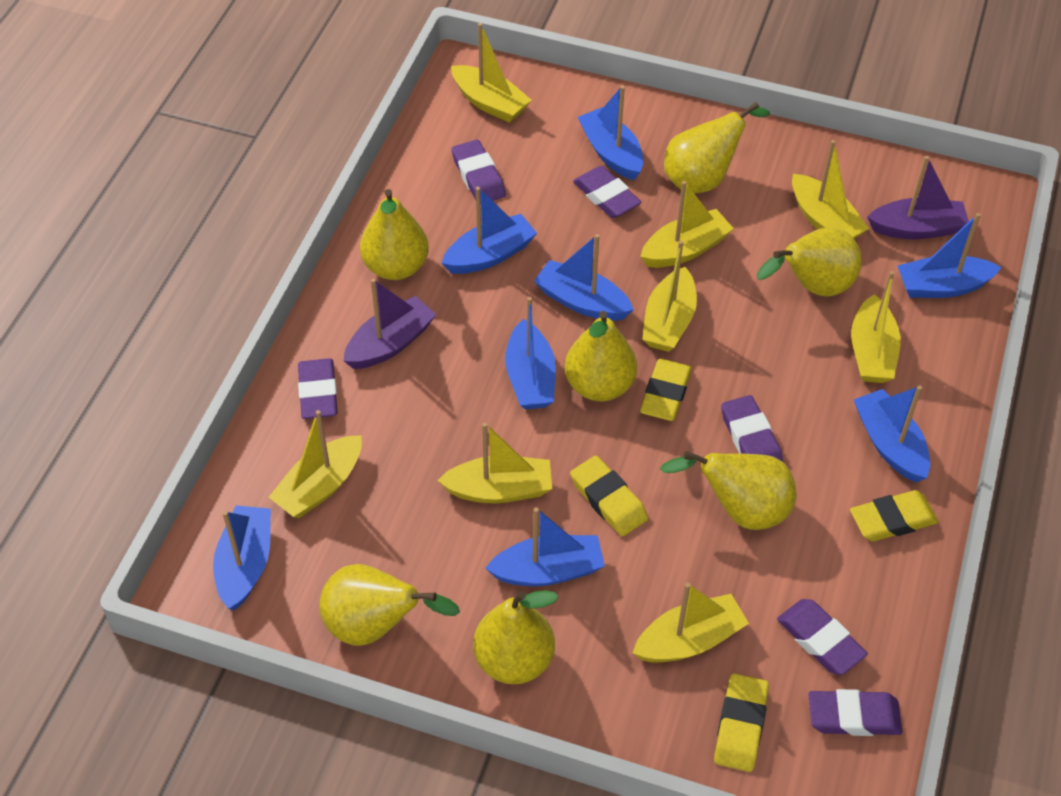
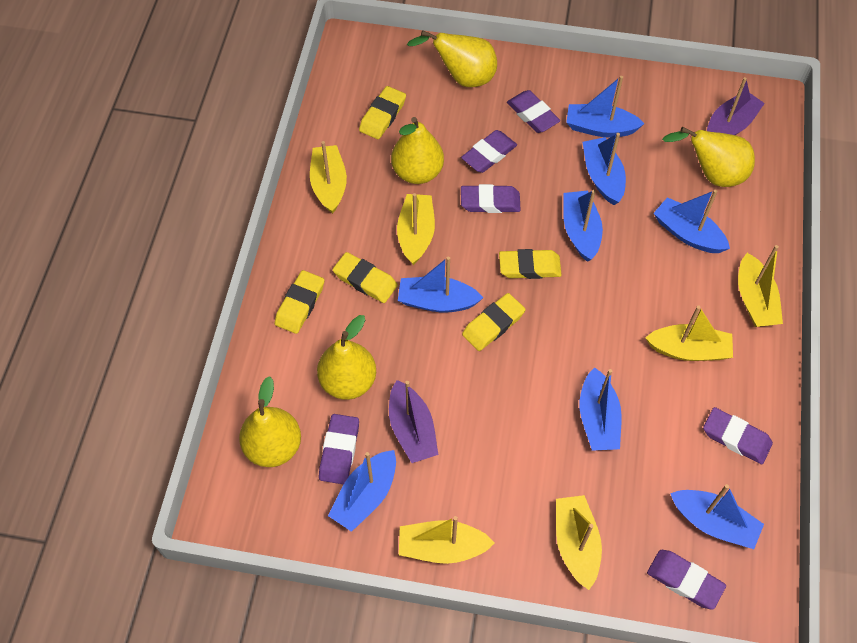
yellow boat: 8 -> 6
yellow eraser: 4 -> 5
yellow pear: 7 -> 5

